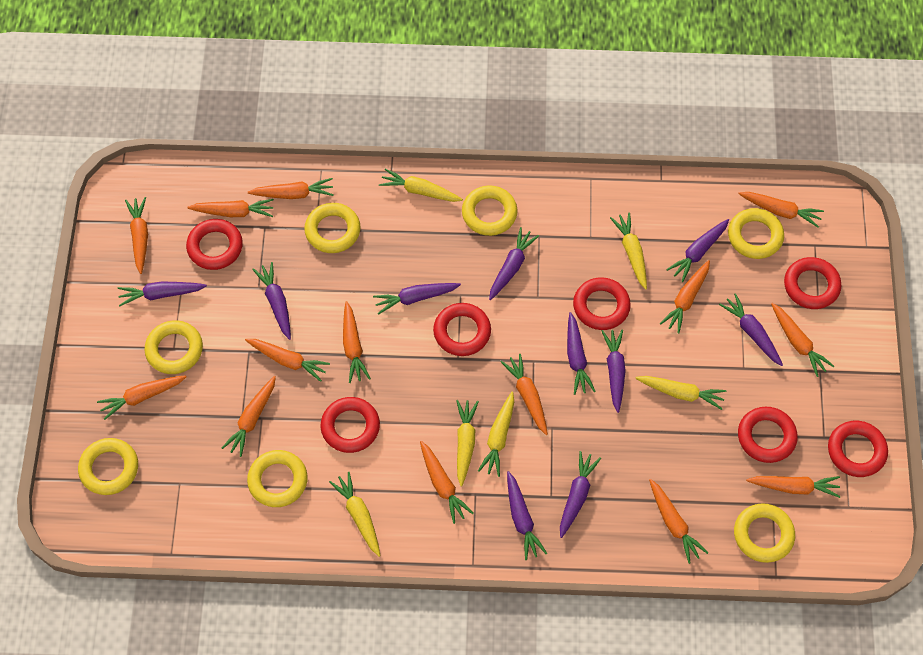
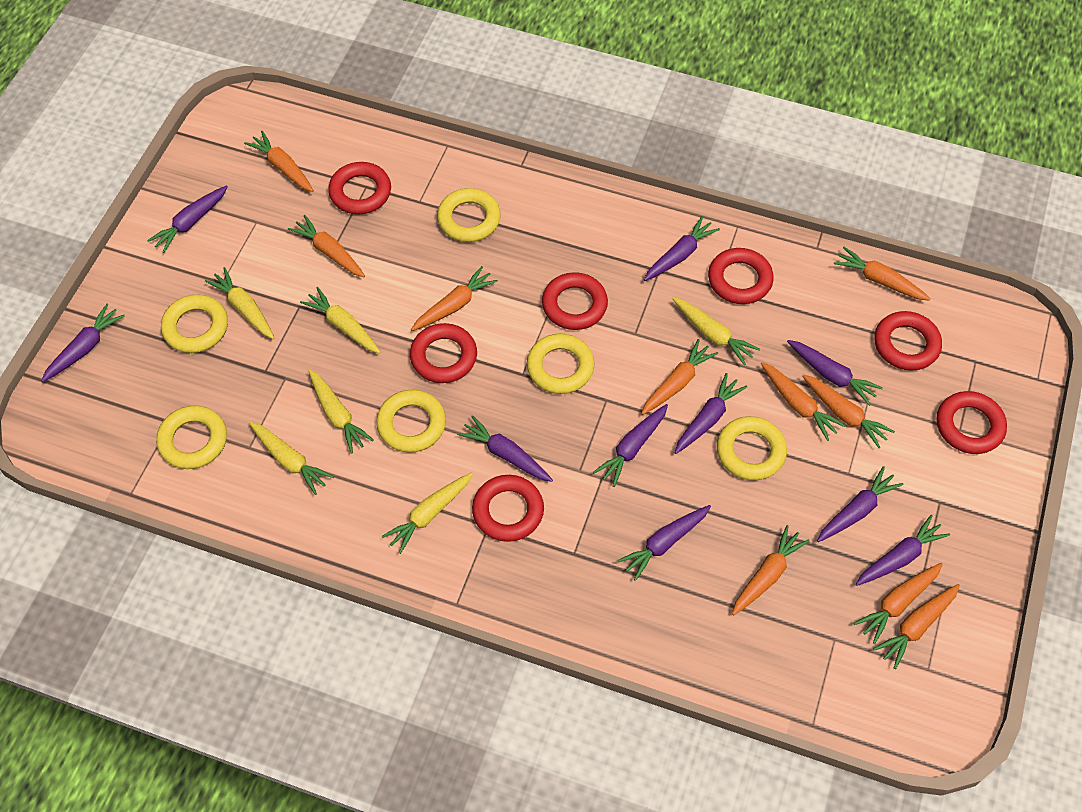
orange carrot: 14 -> 10
yellow ring: 7 -> 6

